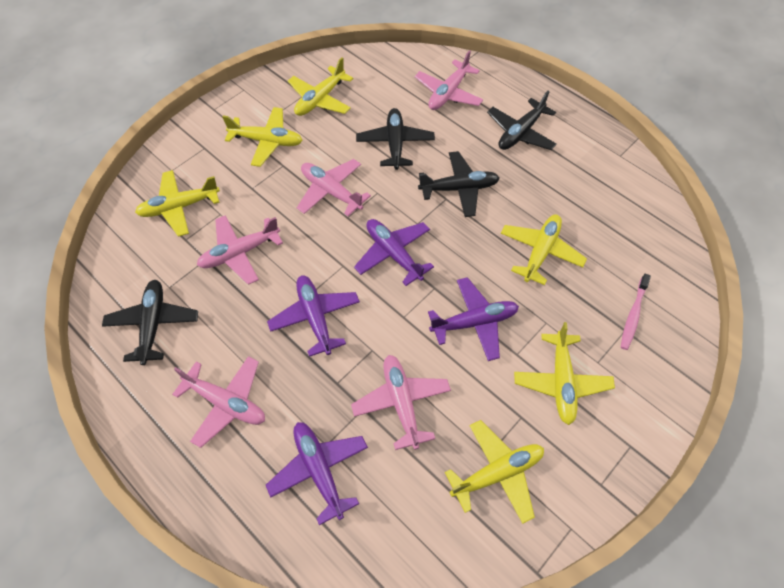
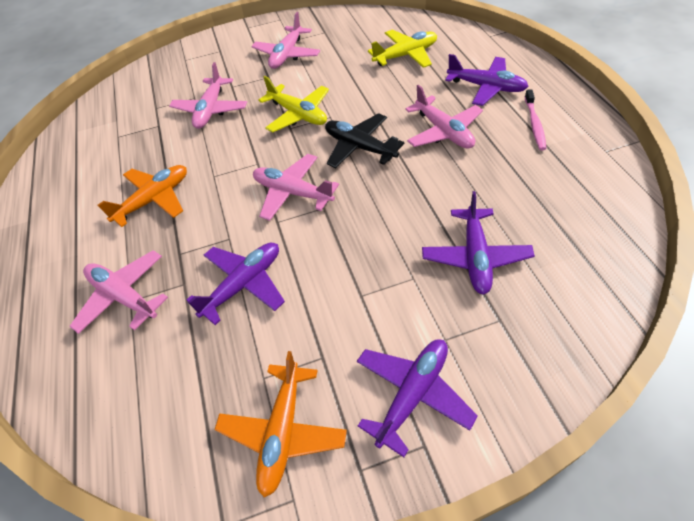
black plane: 4 -> 1
orange plane: 0 -> 2
yellow plane: 6 -> 2

